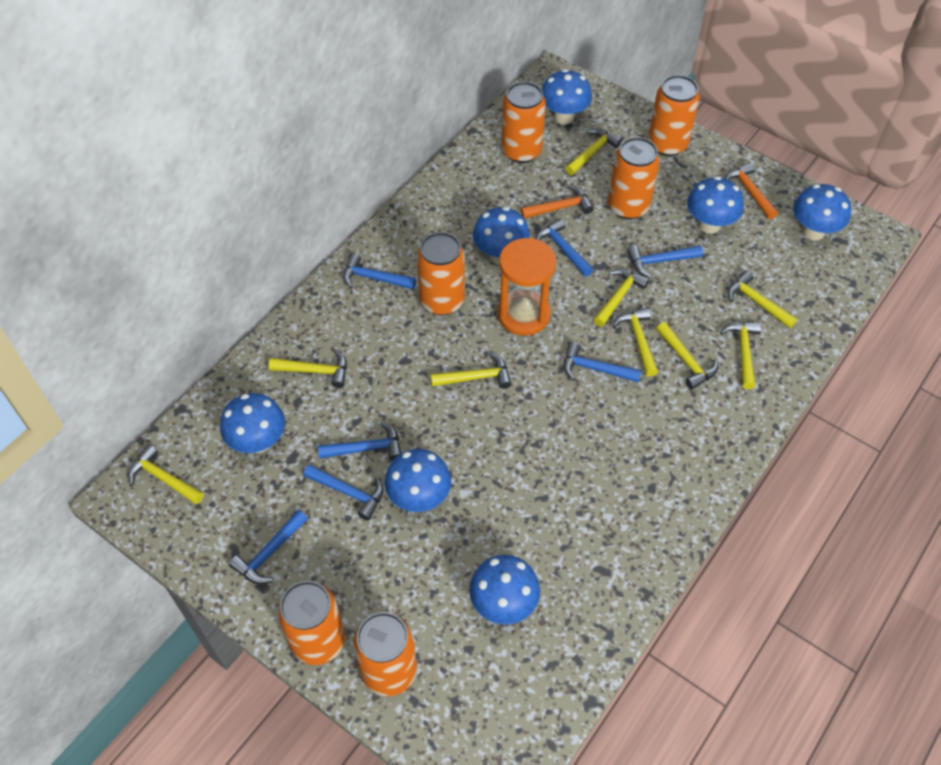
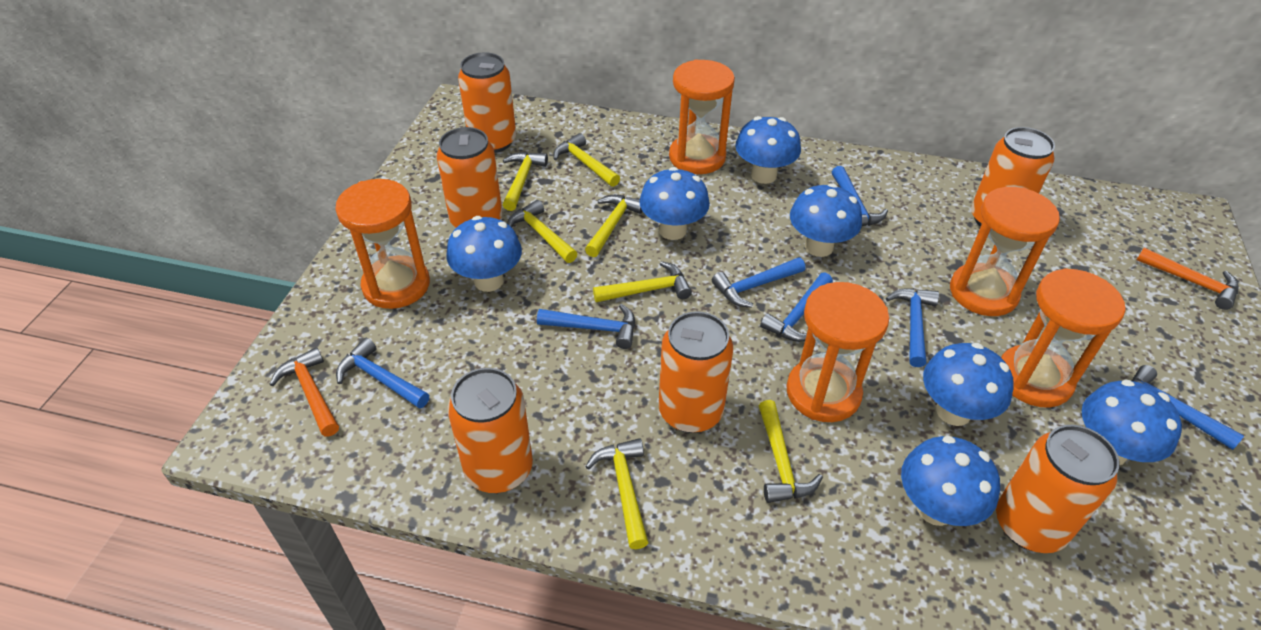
orange hourglass: 1 -> 5
yellow hammer: 9 -> 7

